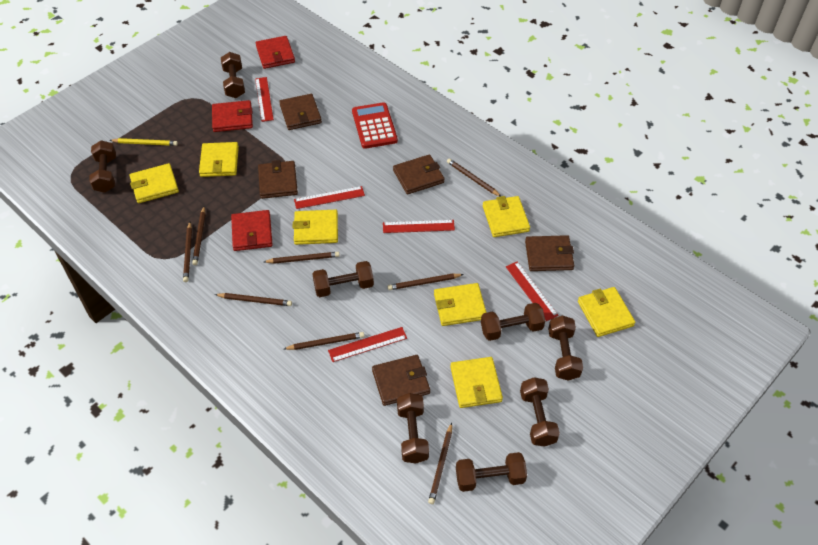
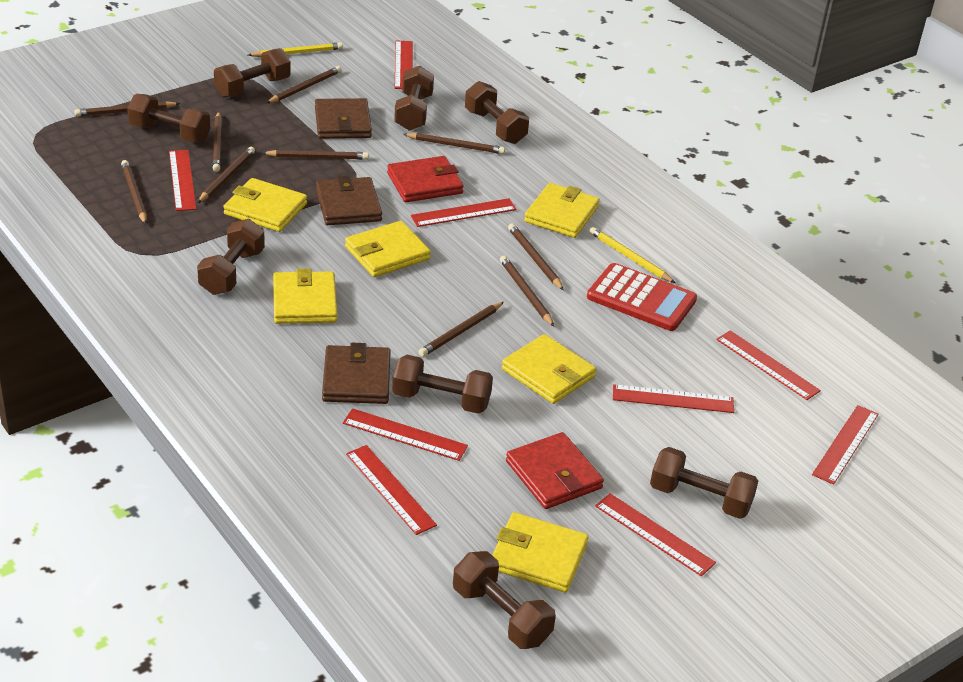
brown pencil: 8 -> 10
brown wallet: 5 -> 3
red ruler: 5 -> 9
red wallet: 3 -> 2
yellow pencil: 1 -> 2
yellow wallet: 7 -> 6

